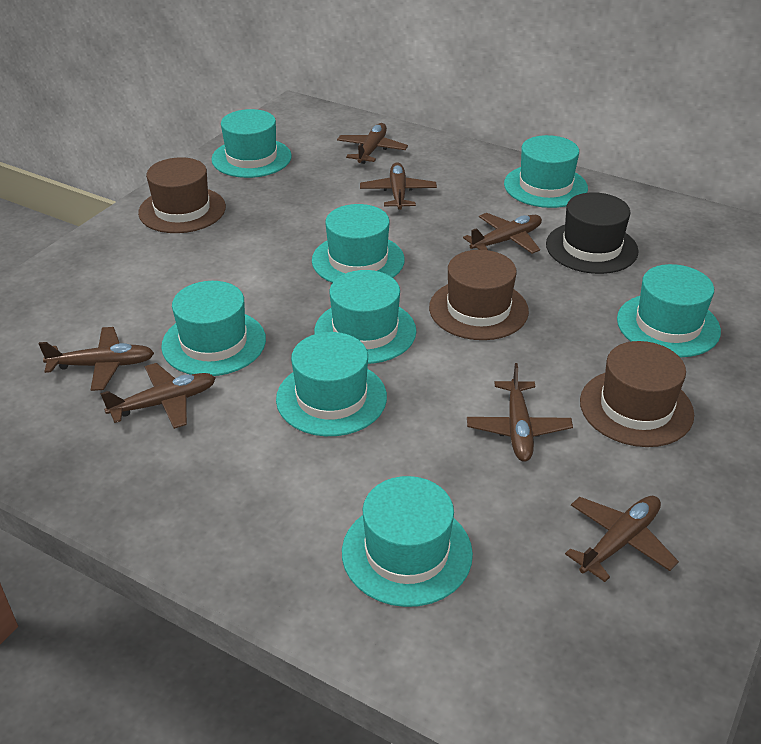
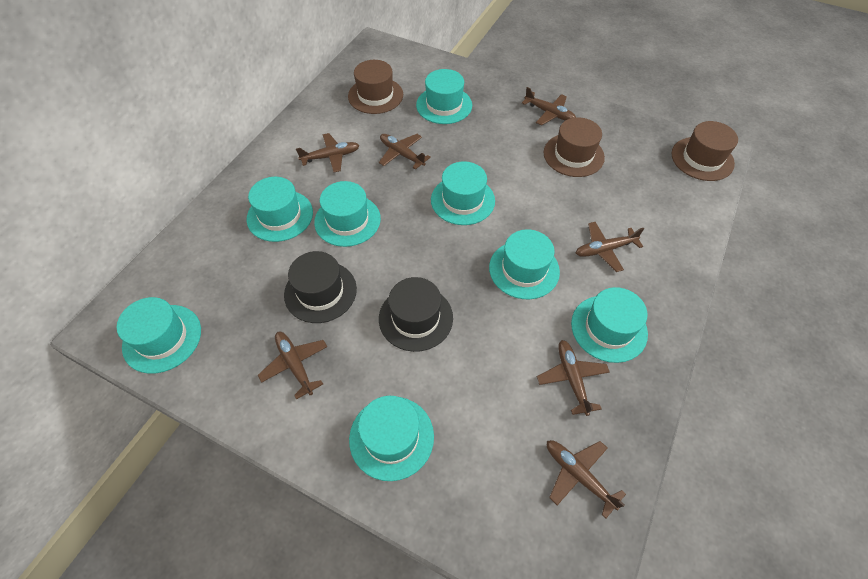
black hat: 1 -> 2

